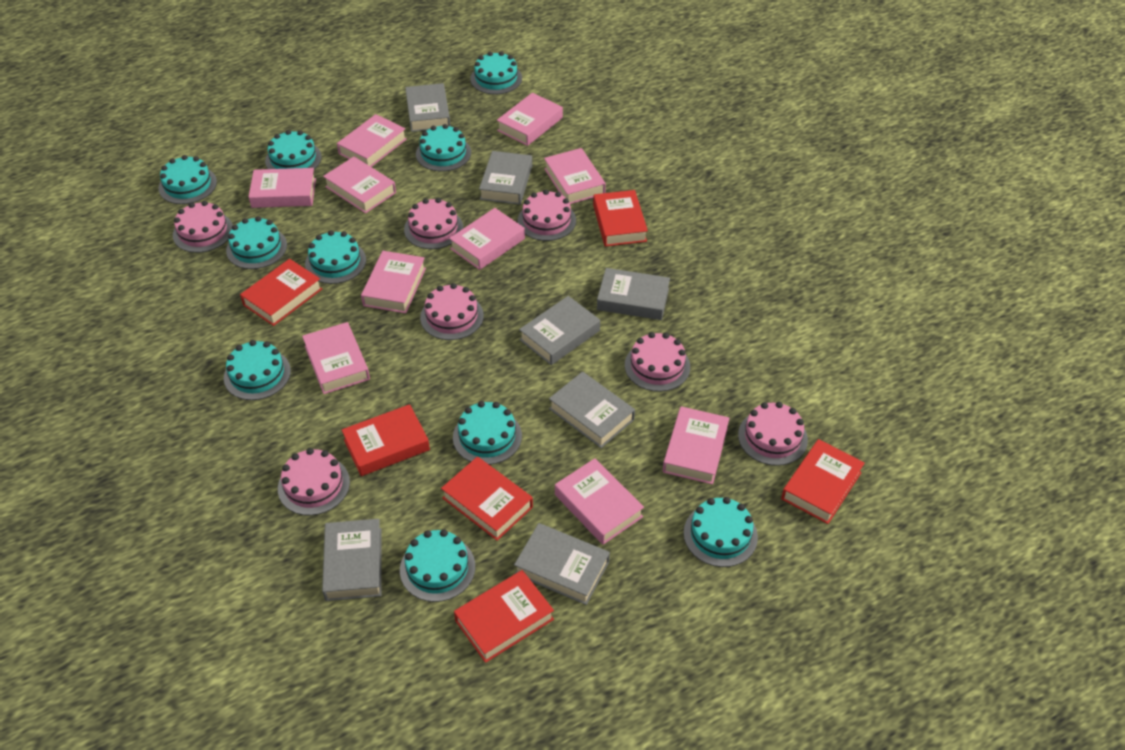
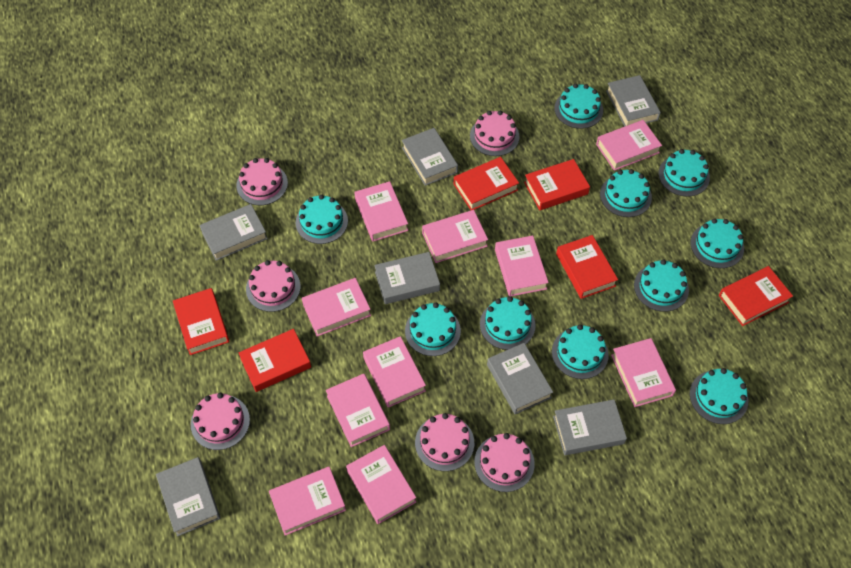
pink cake: 7 -> 6

